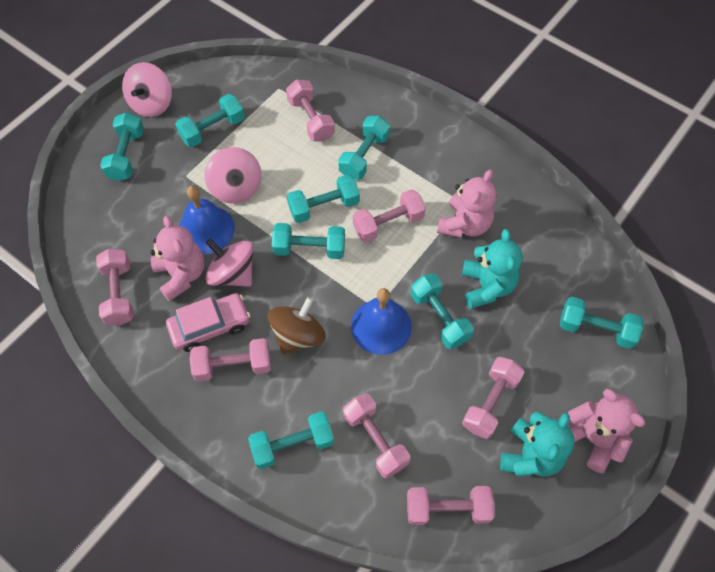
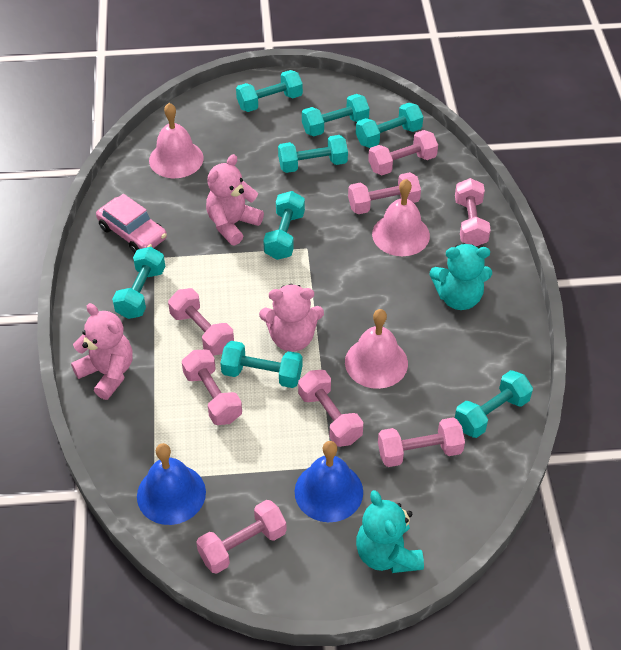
brown spinning top: 1 -> 0
pink bell: 0 -> 3
pink dumbbell: 7 -> 8
pink spinning top: 3 -> 0

